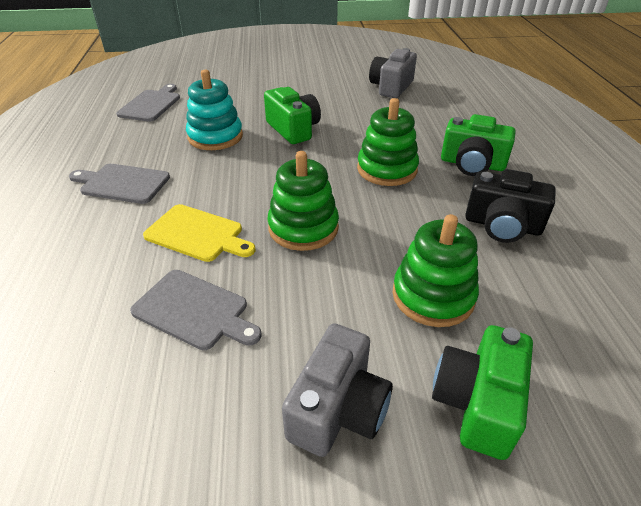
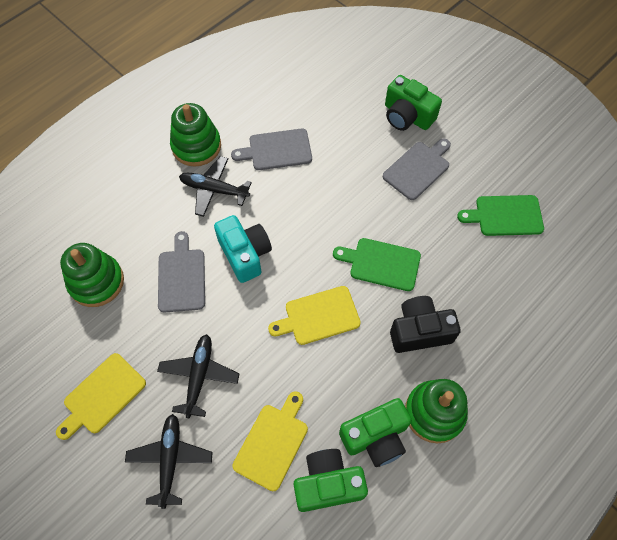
black plane: 0 -> 3
green cutting board: 0 -> 2
grey camera: 2 -> 0
turquoise camera: 0 -> 1
turquoise stacking toy: 1 -> 0
yellow cutting board: 1 -> 3

